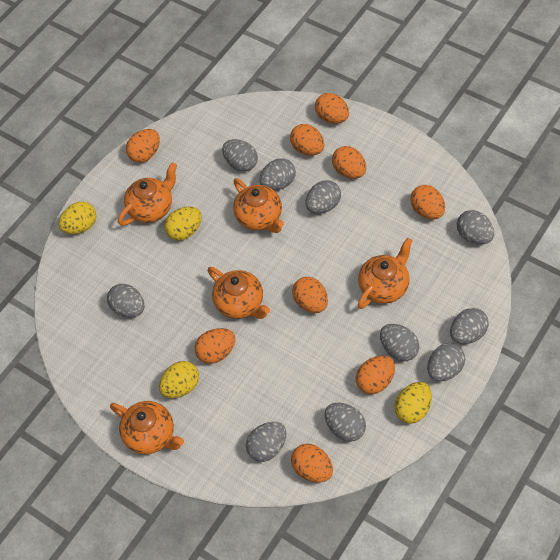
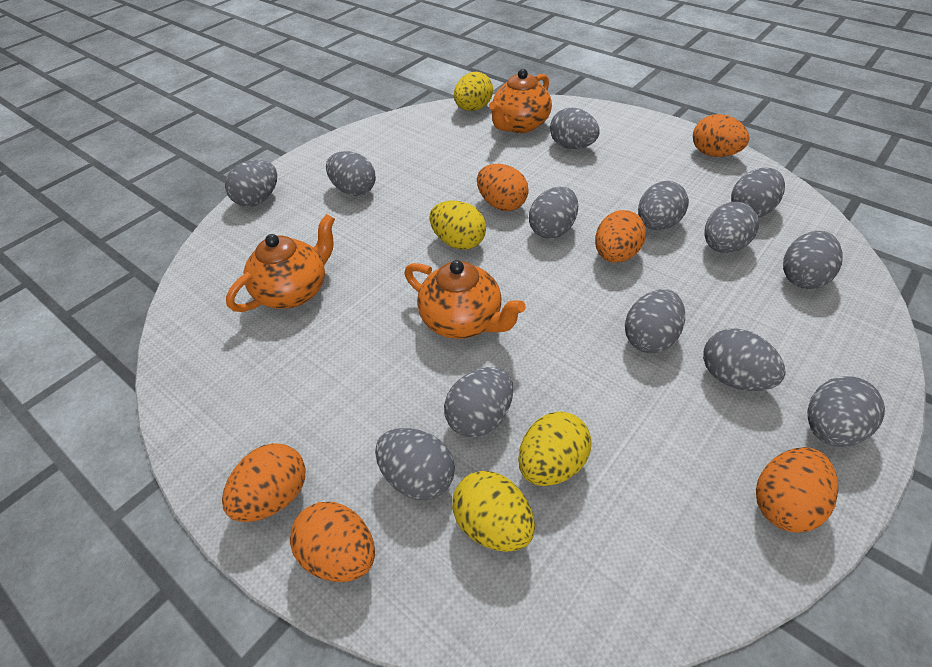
grey egg: 10 -> 13
orange egg: 9 -> 6
orange teapot: 5 -> 3

